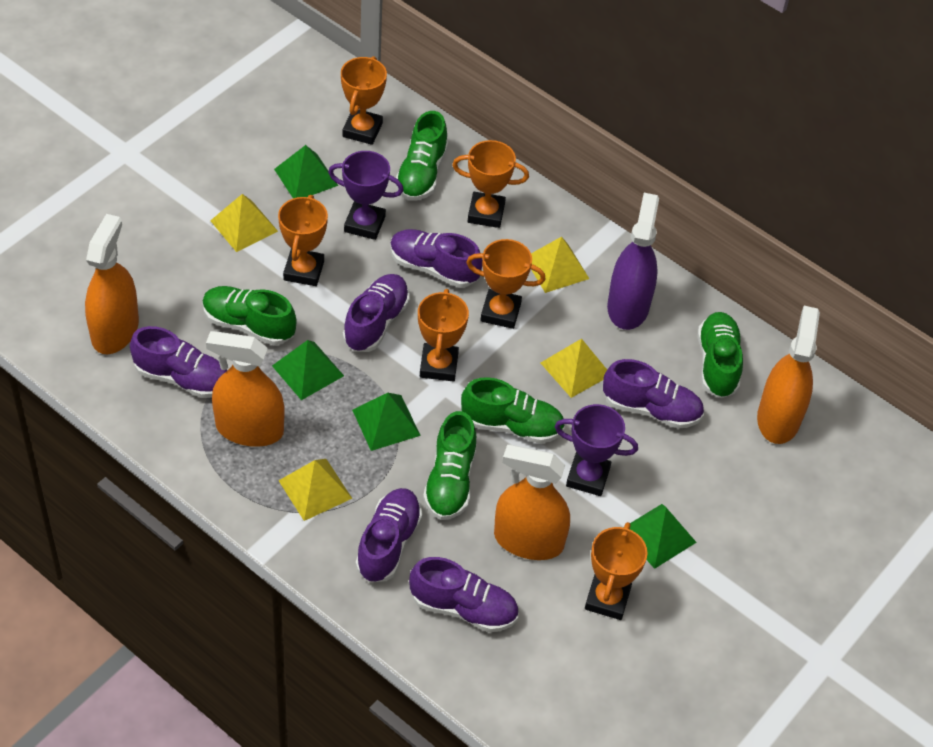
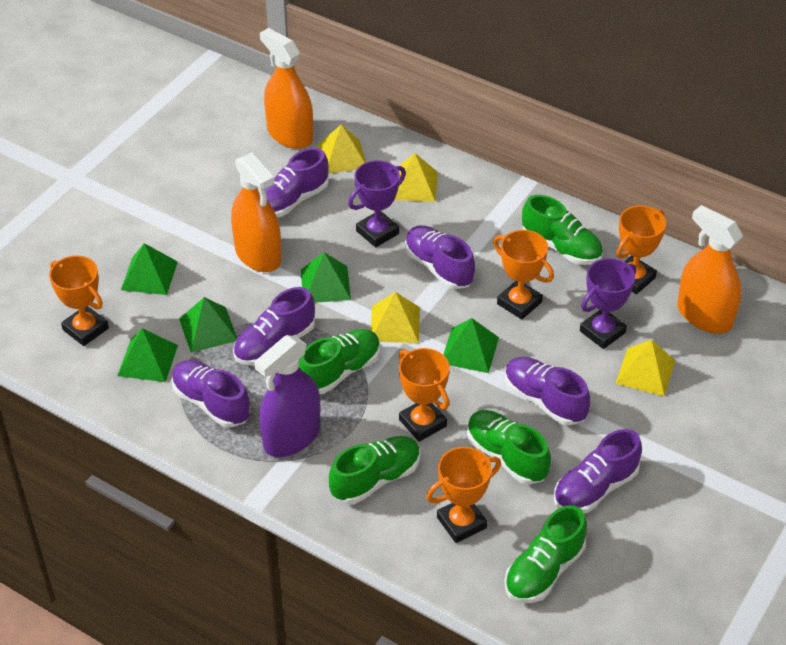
green pyramid: 4 -> 5
orange spray bottle: 4 -> 3
orange trophy: 6 -> 5

